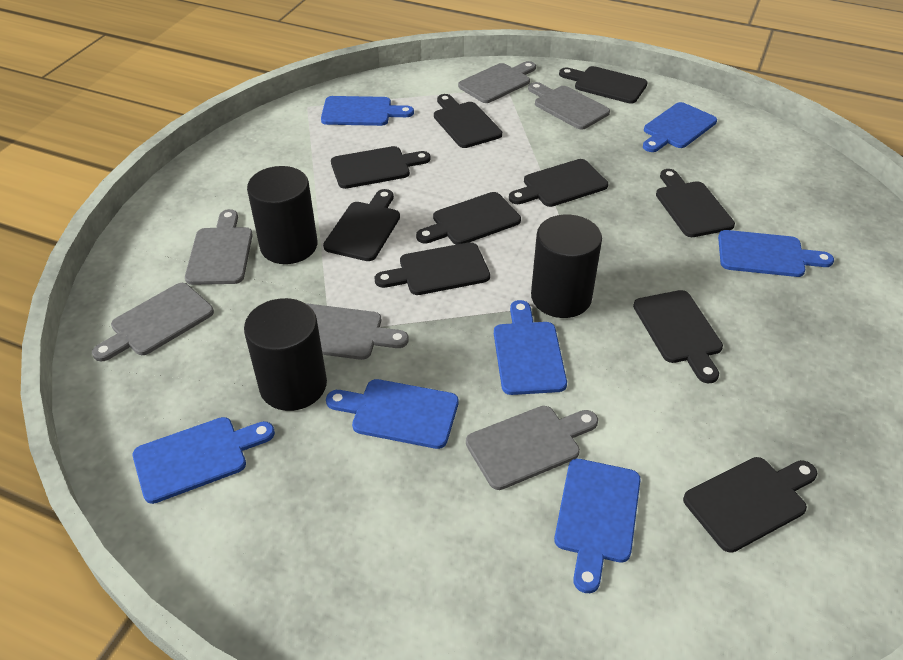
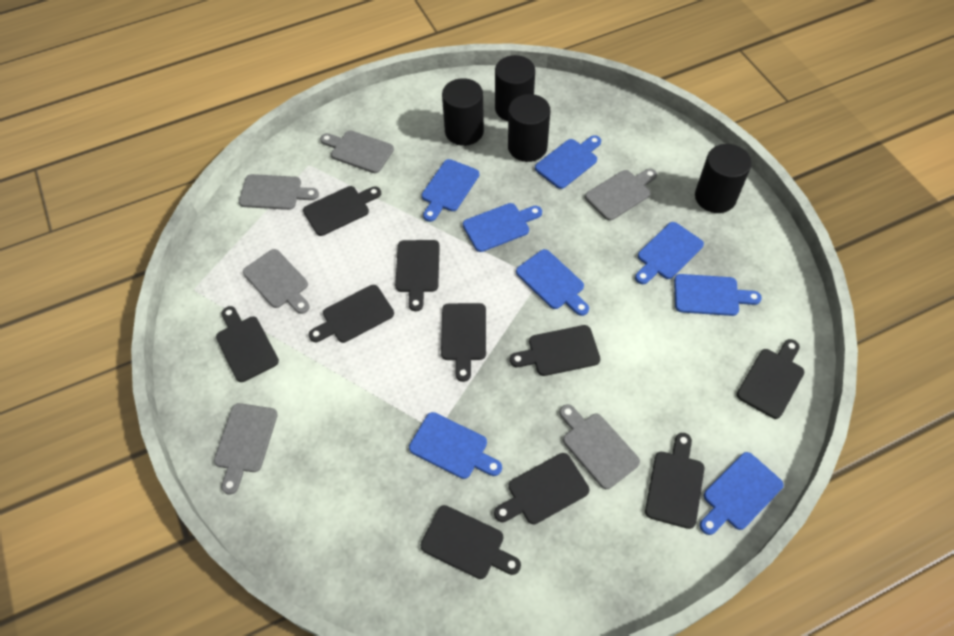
black cylinder: 3 -> 4
blue cutting board: 7 -> 8

